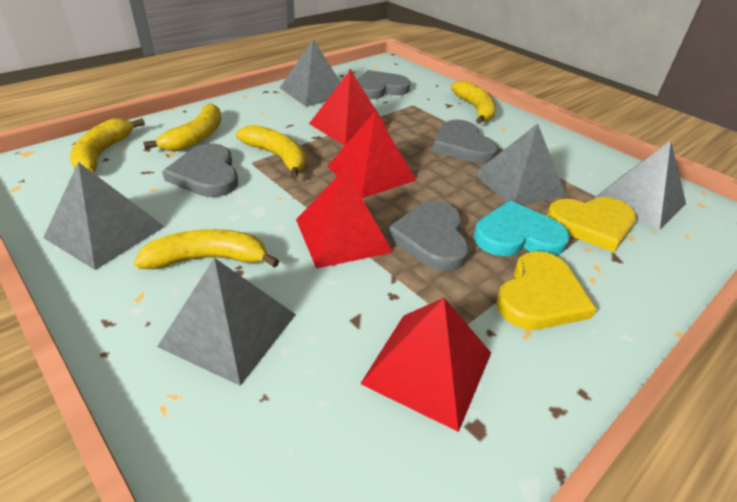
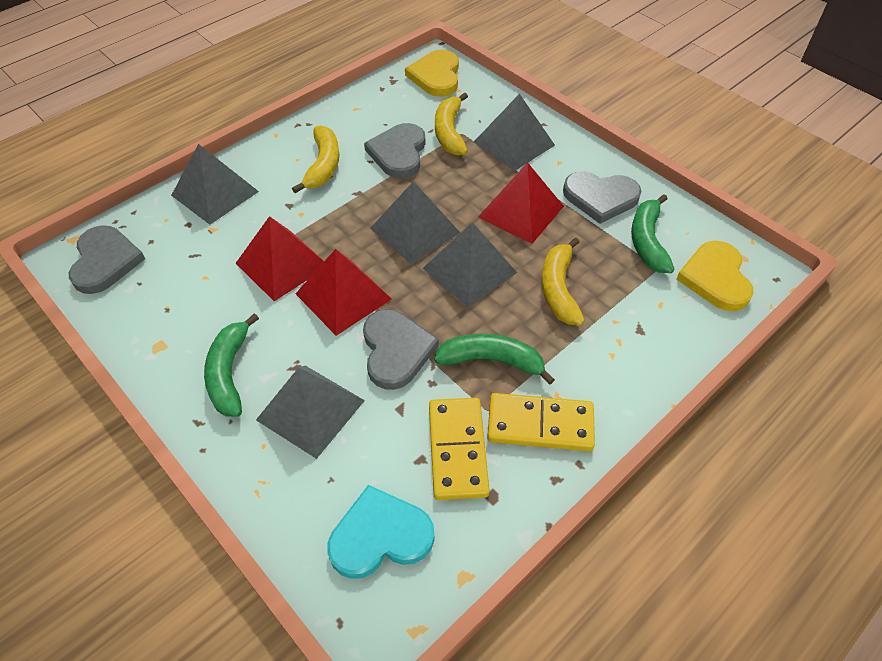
green banana: 0 -> 3
red pyramid: 4 -> 3
yellow banana: 5 -> 3
yellow domino: 0 -> 2

